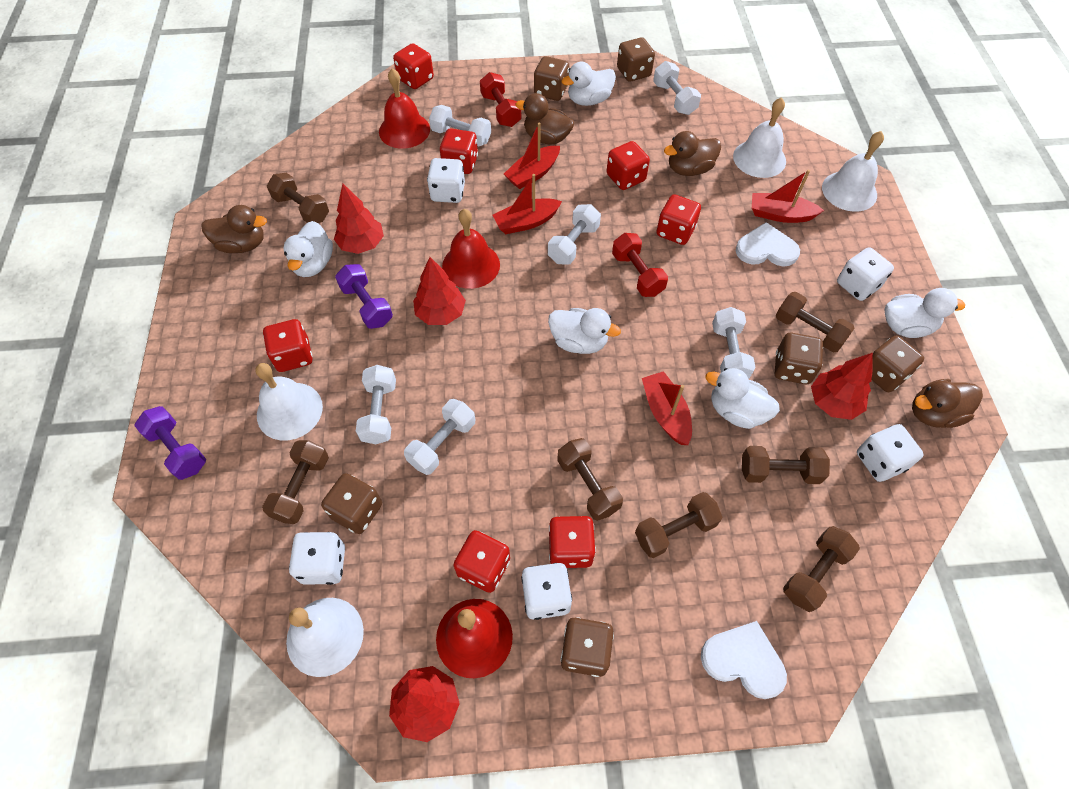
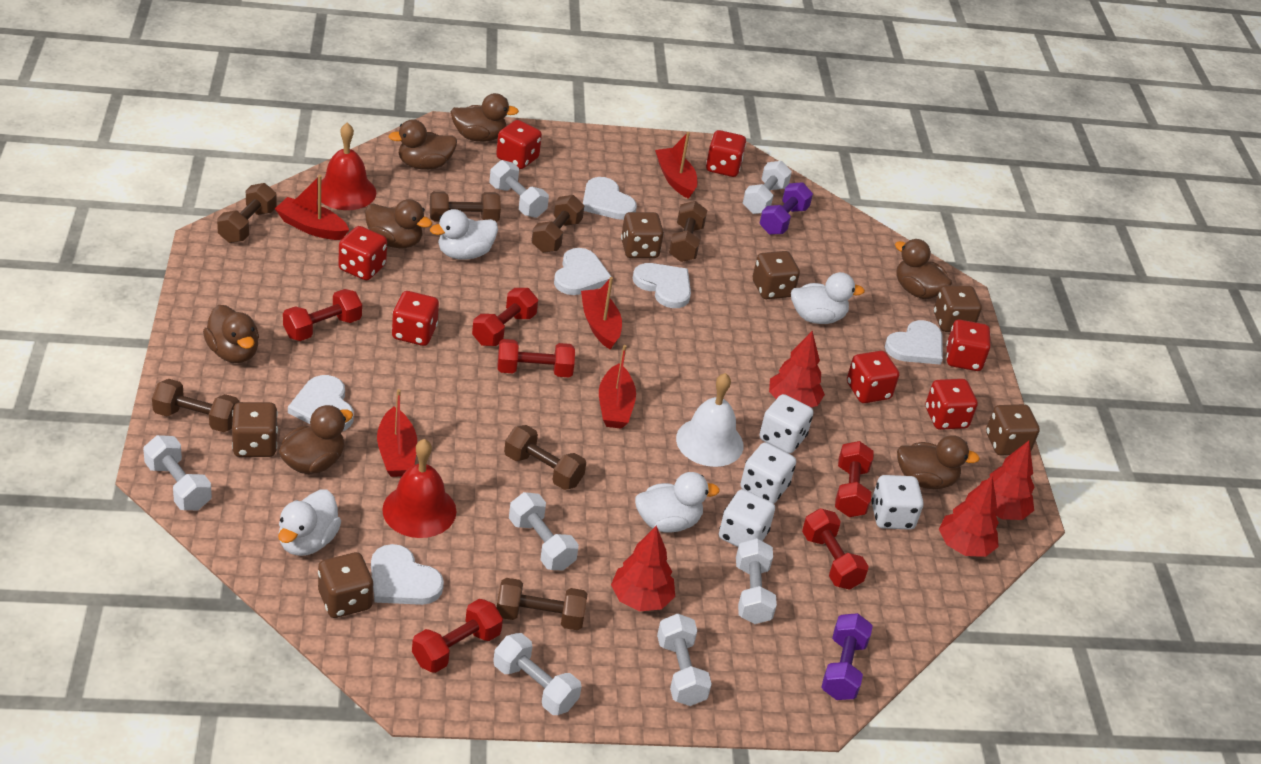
brown duck: 4 -> 7
red bell: 3 -> 2
red boat: 4 -> 5
red dumbbell: 2 -> 6
white bell: 4 -> 1
white dice: 5 -> 4
white duck: 5 -> 4
white dumbbell: 6 -> 7
white heart: 2 -> 6

